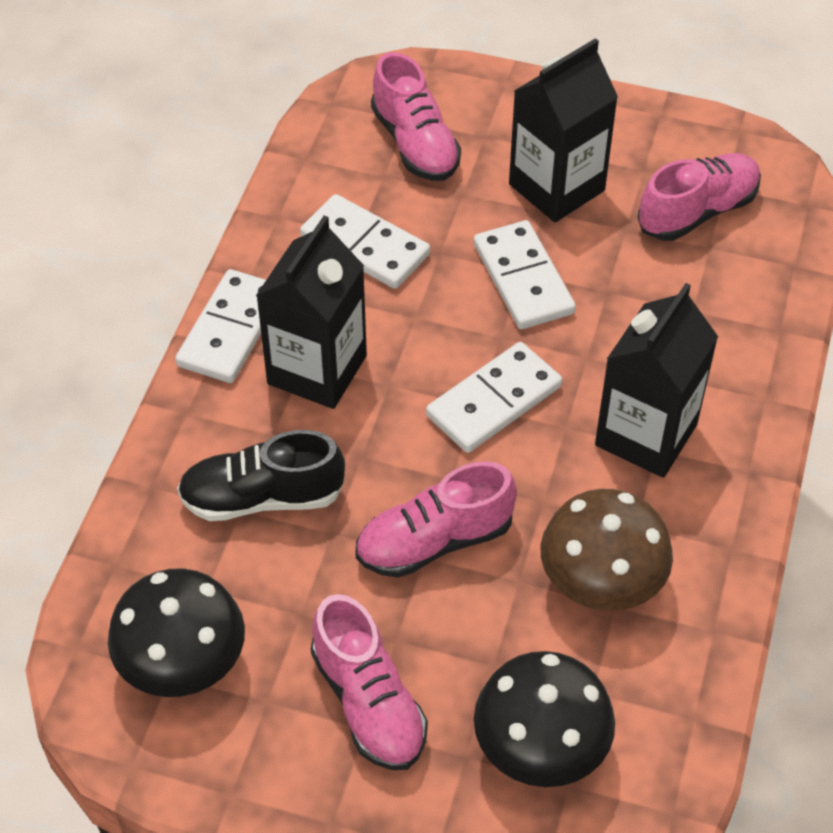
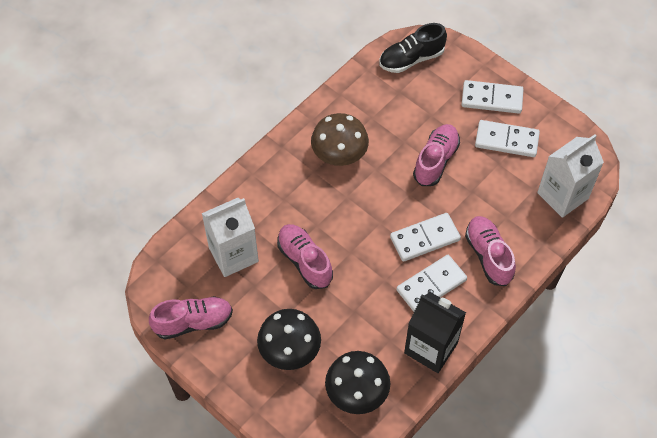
black carton: 3 -> 1
white carton: 0 -> 2

